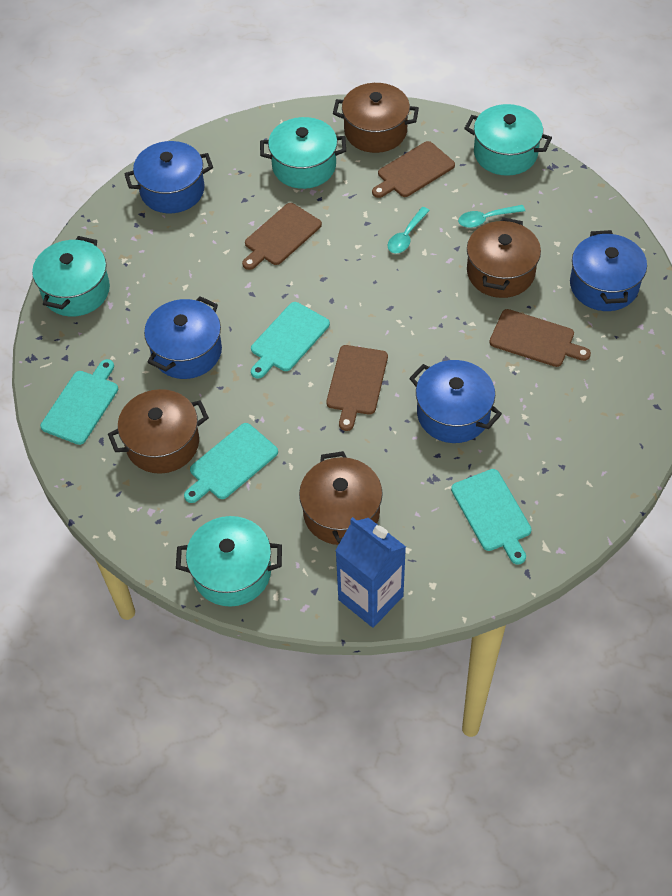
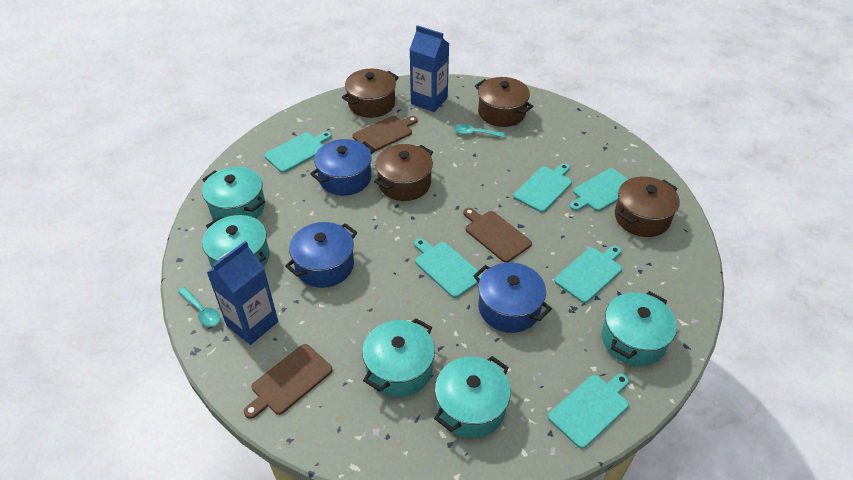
blue carton: 1 -> 2
blue pot: 4 -> 3
brown cutting board: 4 -> 3
turquoise cutting board: 4 -> 6
turquoise pot: 4 -> 5

